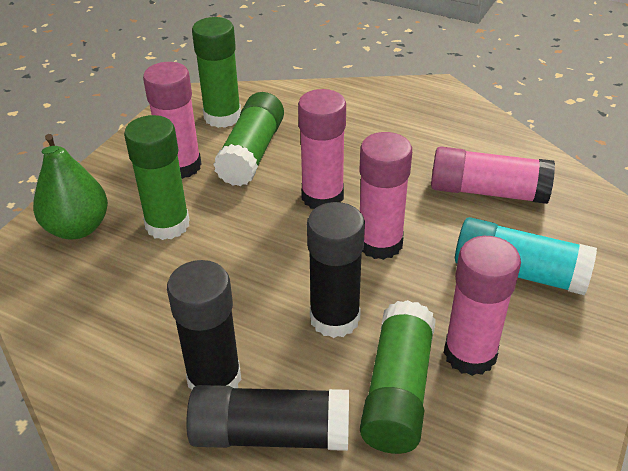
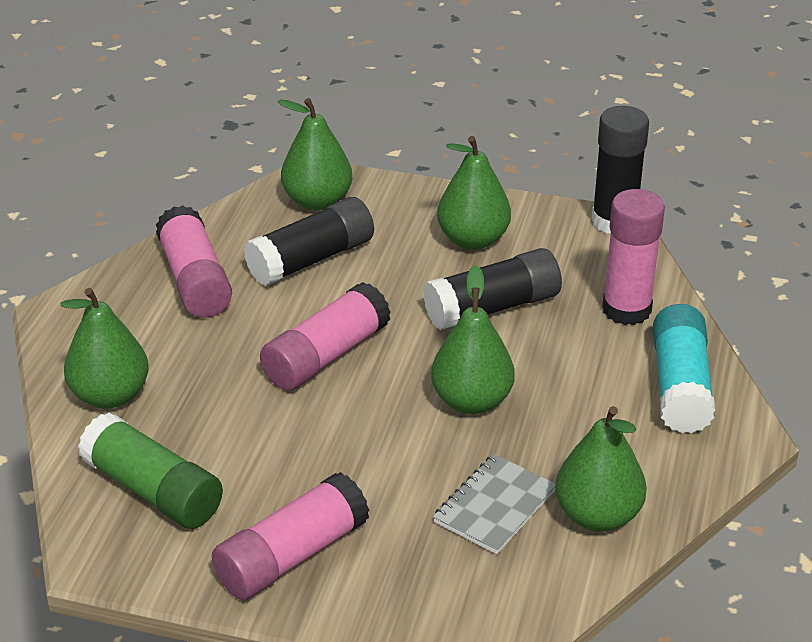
green glue stick: 4 -> 1
green pear: 1 -> 5
grey notebook: 0 -> 1
pink glue stick: 5 -> 4

